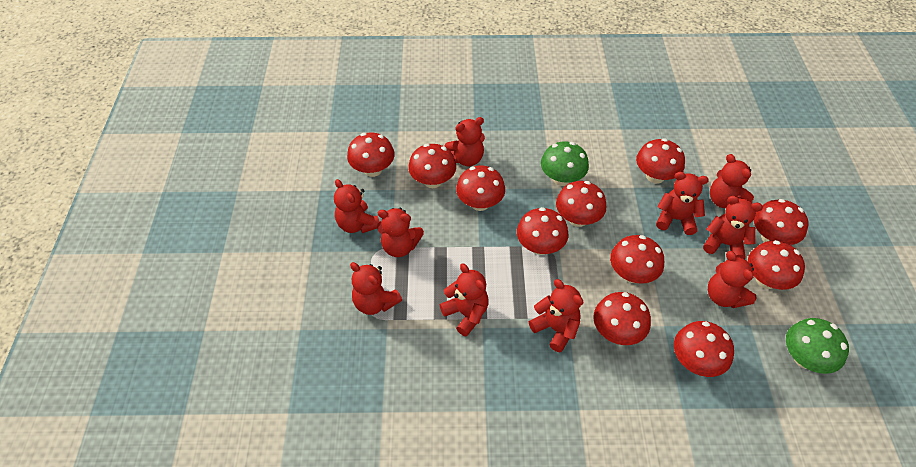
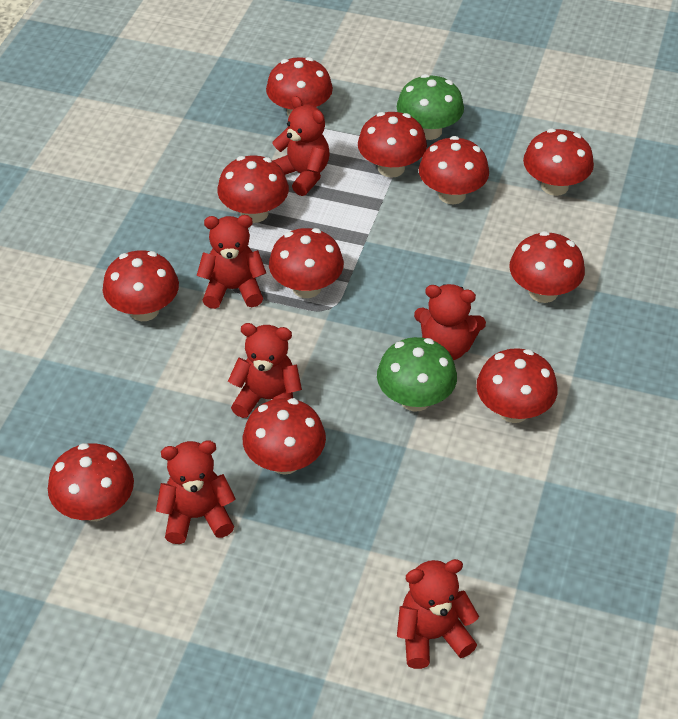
red teddy bear: 10 -> 6

